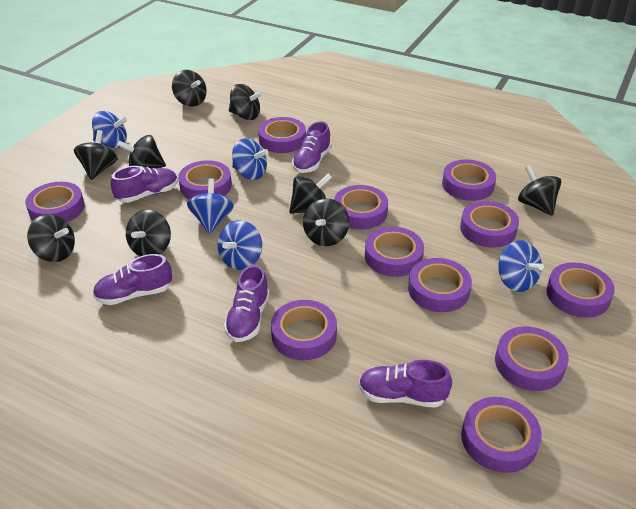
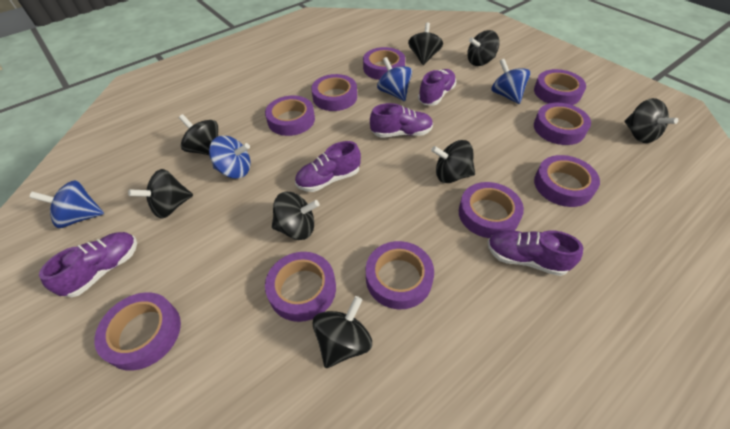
black spinning top: 9 -> 8
blue spinning top: 5 -> 4
purple tape: 12 -> 10

